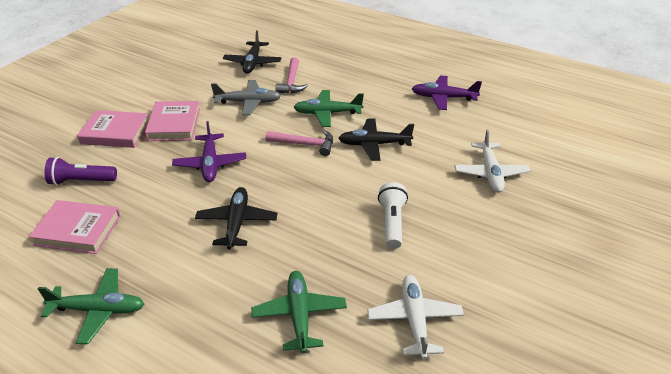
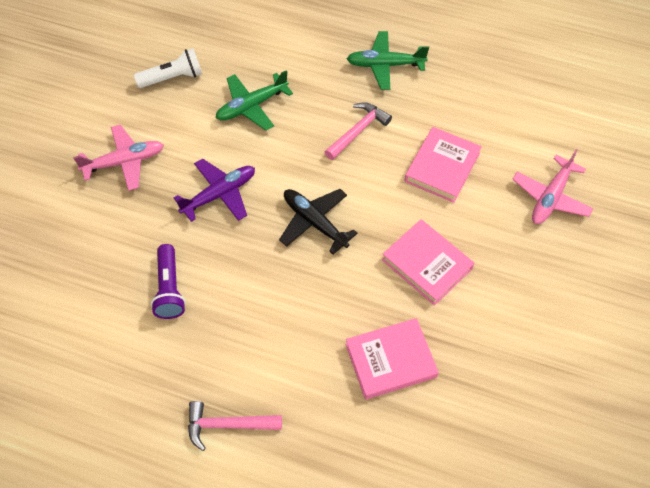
black plane: 3 -> 1
green plane: 3 -> 2
grey plane: 1 -> 0
pink plane: 0 -> 2
purple plane: 2 -> 1
white plane: 2 -> 0

